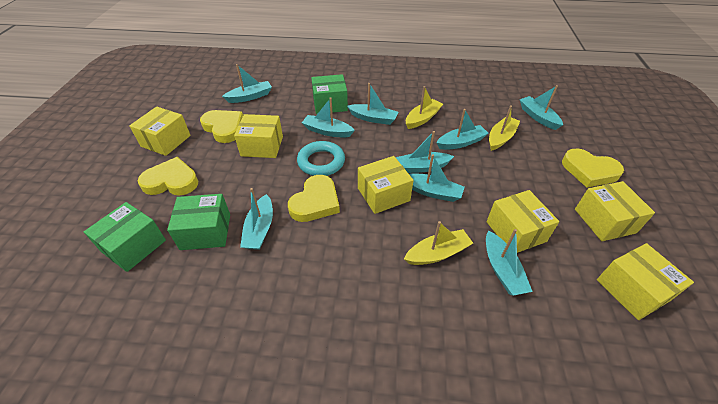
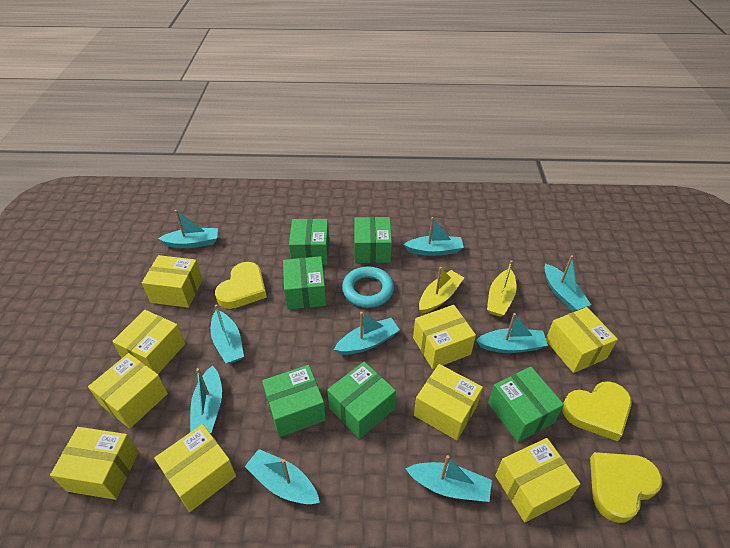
green box: 3 -> 6
yellow boat: 3 -> 2
yellow box: 6 -> 9
yellow heart: 4 -> 3

